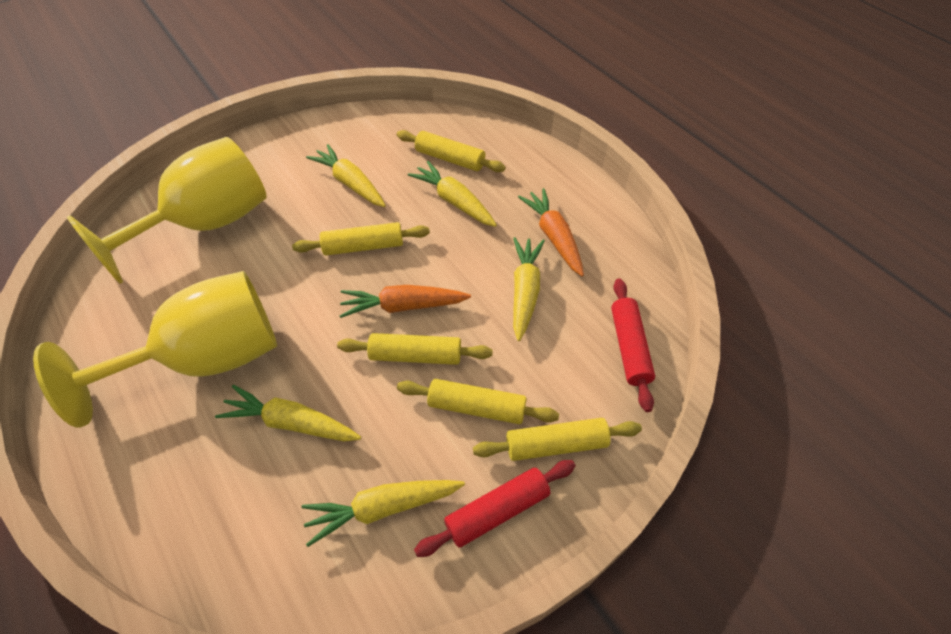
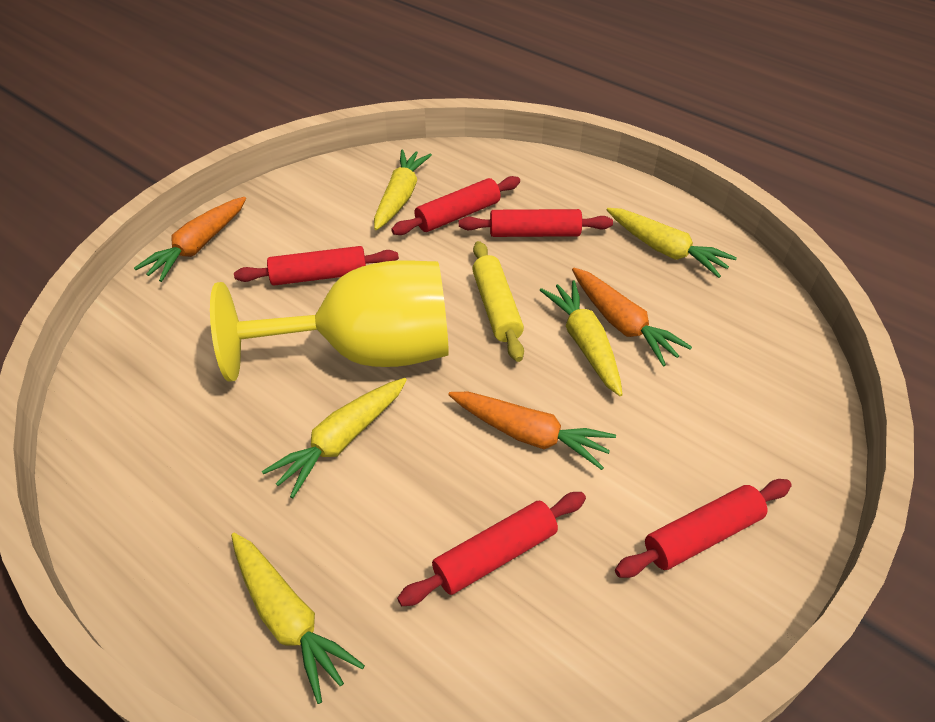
orange carrot: 2 -> 3
red rolling pin: 2 -> 5
yellow goblet: 2 -> 1
yellow rolling pin: 5 -> 1

